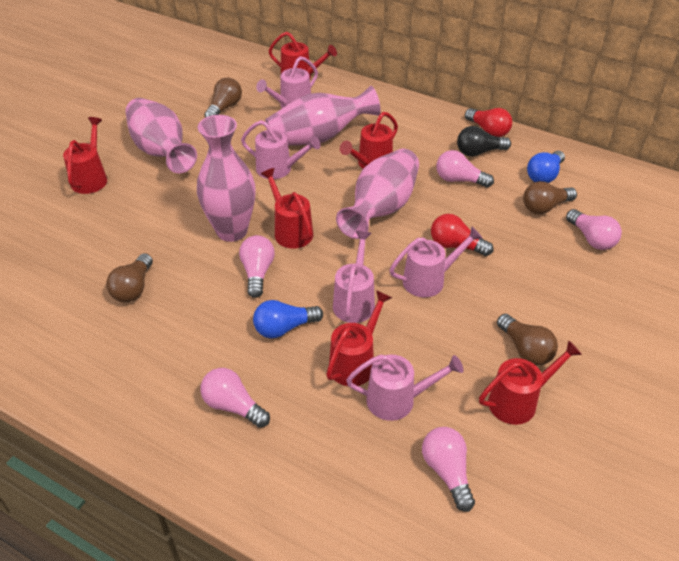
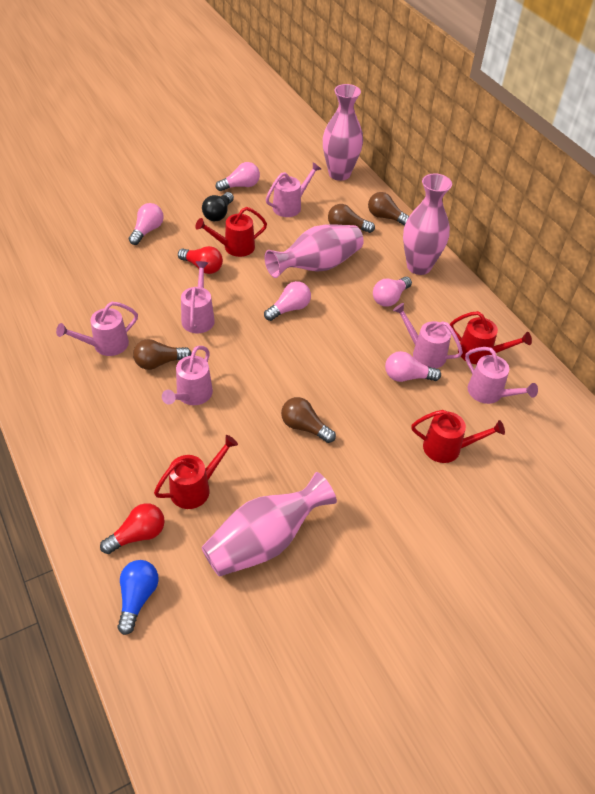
blue light bulb: 2 -> 1
pink watering can: 5 -> 6
red watering can: 6 -> 4

